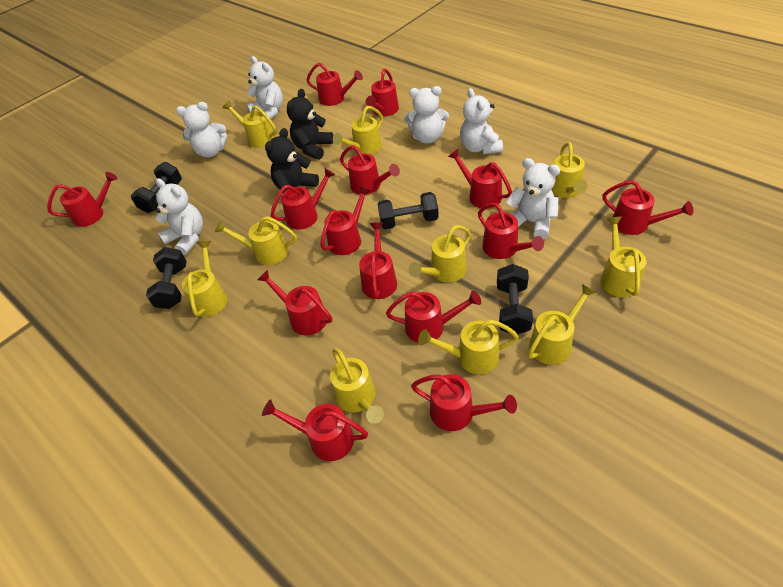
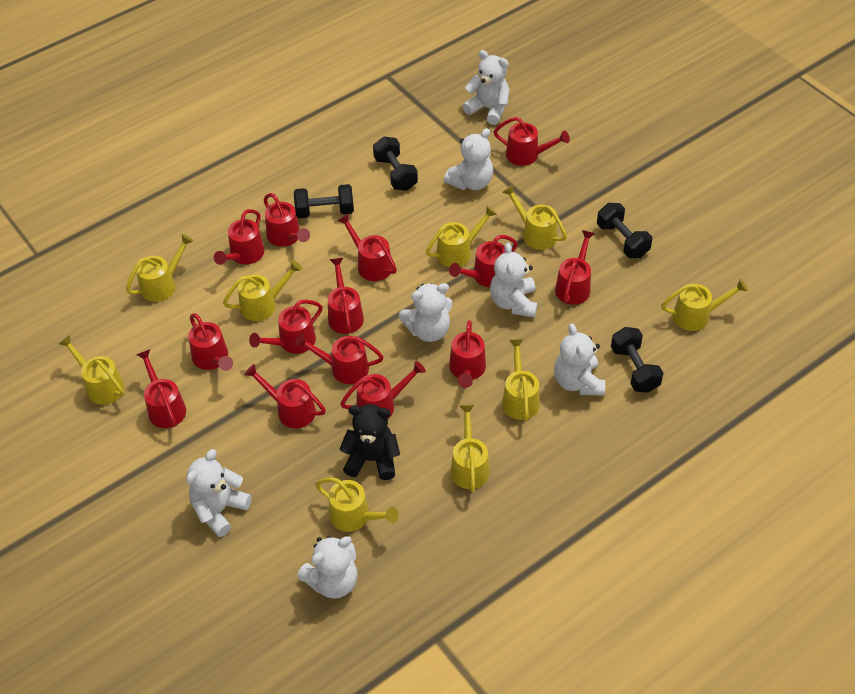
black teddy bear: 2 -> 1
white teddy bear: 6 -> 7
yellow watering can: 10 -> 9

